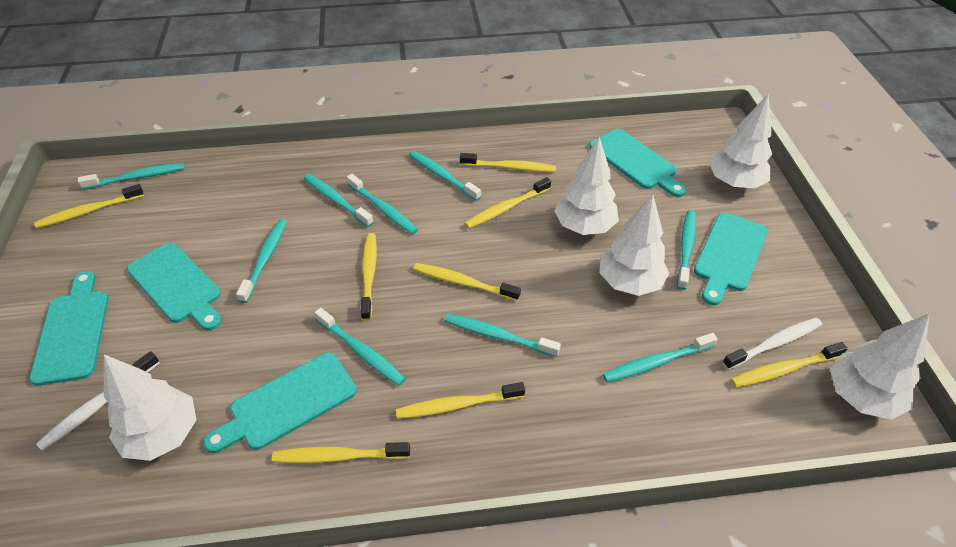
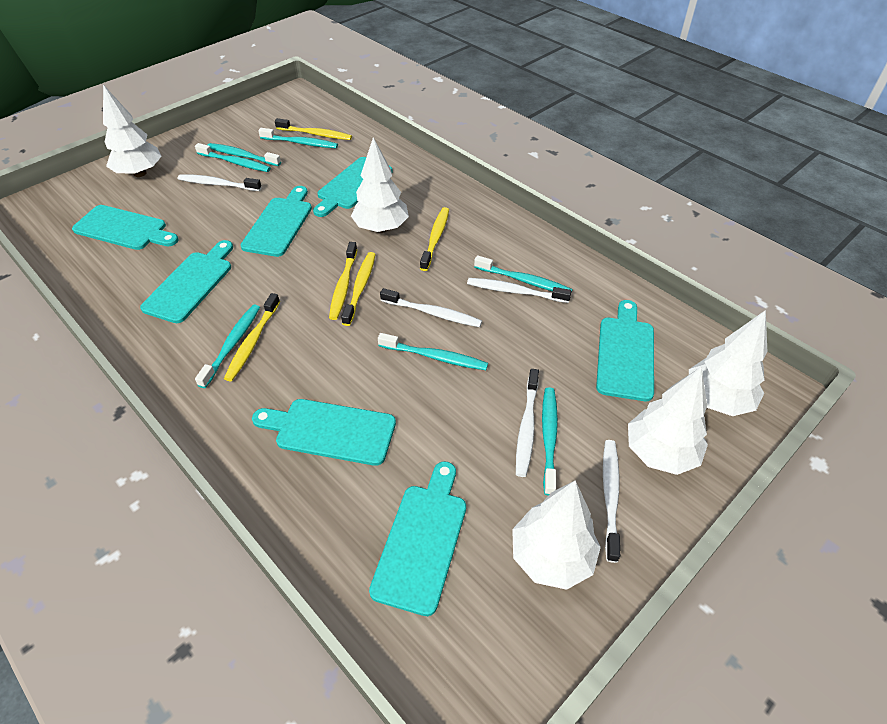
turquoise cutting board: 5 -> 7
turquoise toothbrush: 9 -> 7
white toothbrush: 2 -> 5
yellow toothbrush: 8 -> 5

